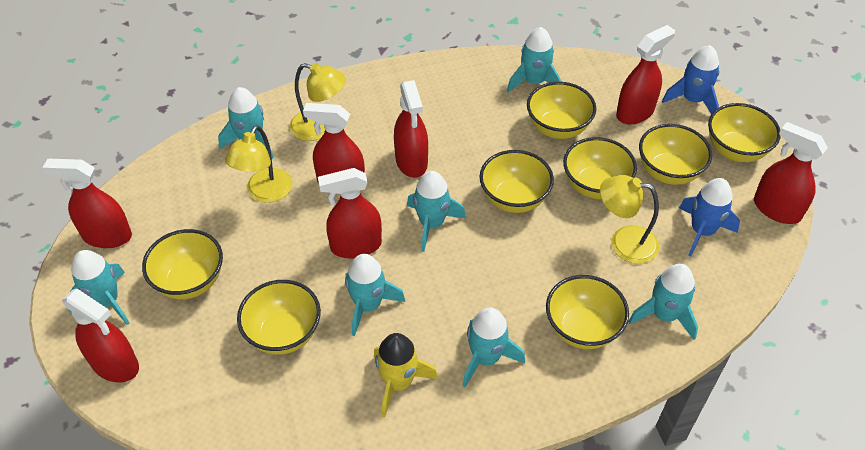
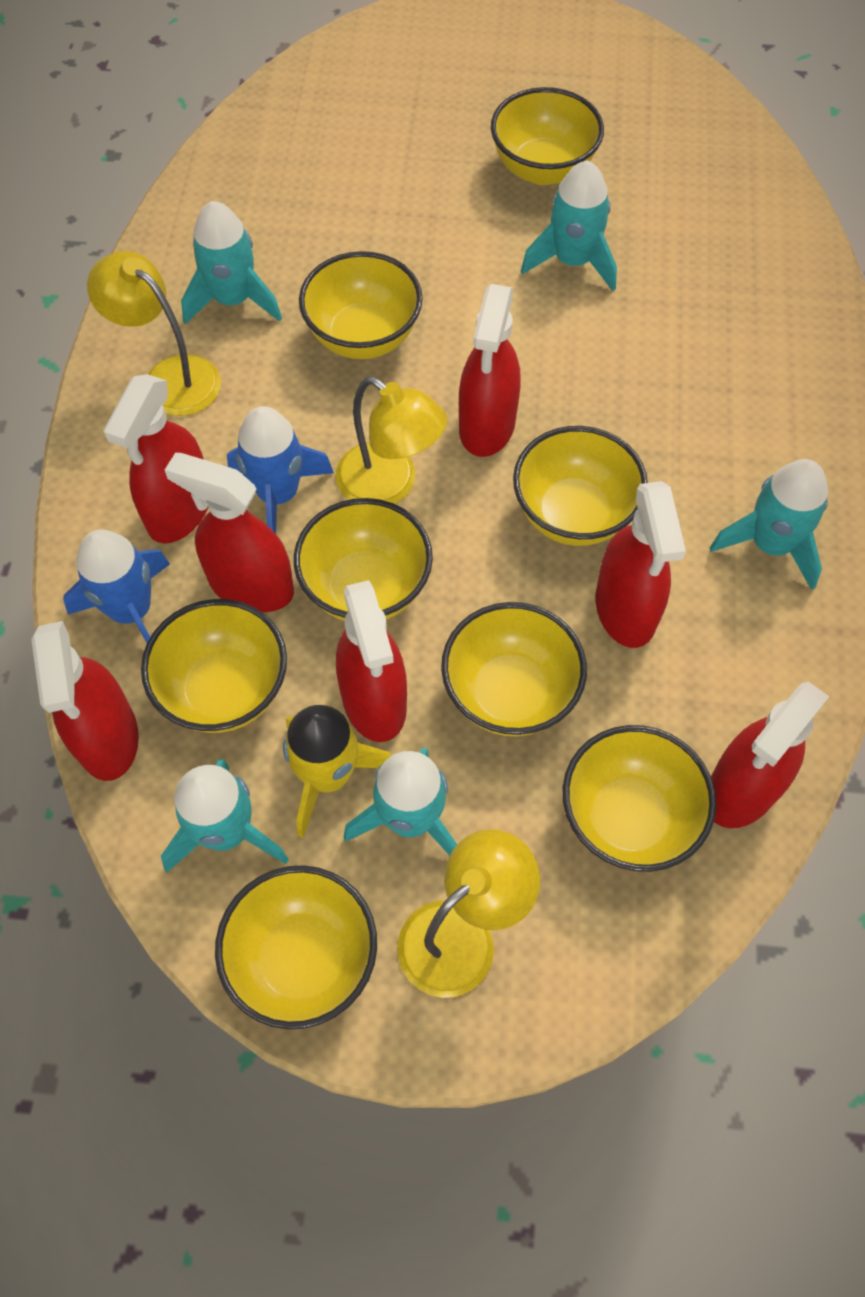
turquoise rocket: 7 -> 5

